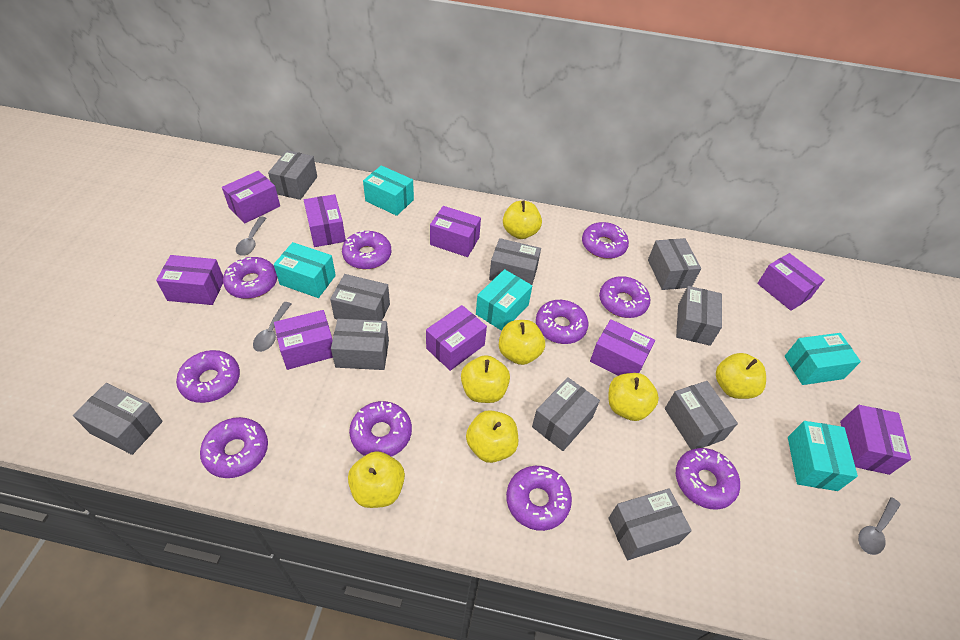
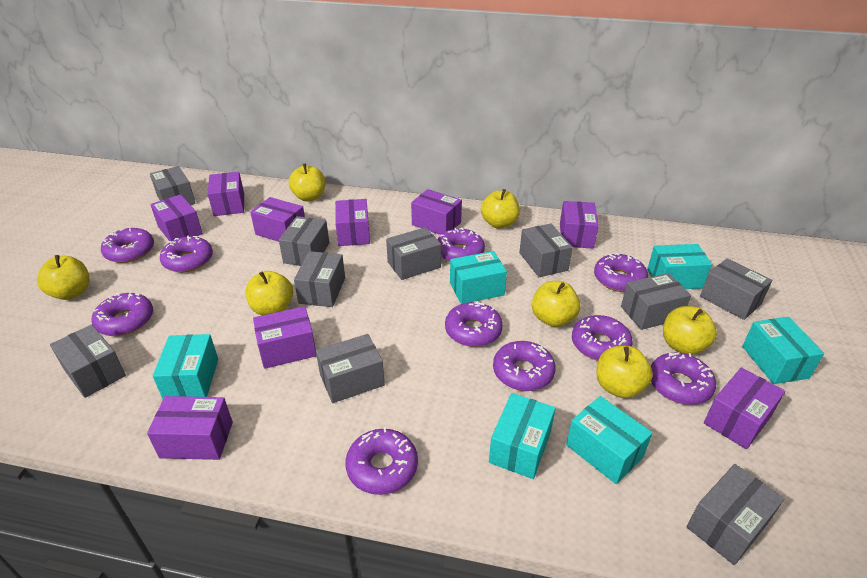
grey spoon: 3 -> 0
turquoise box: 5 -> 6

